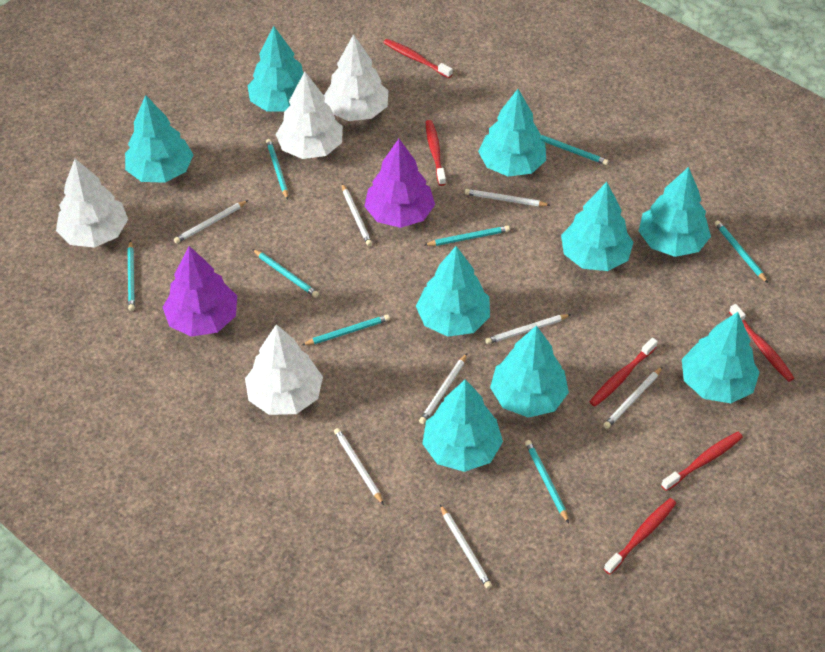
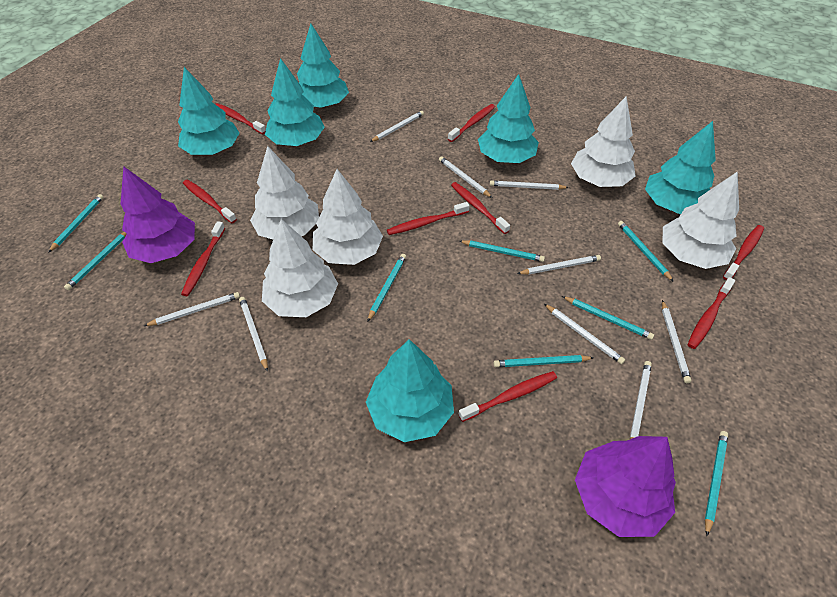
red toothbrush: 6 -> 9
turquoise tree: 9 -> 6
white pencil: 8 -> 9
white tree: 4 -> 5

